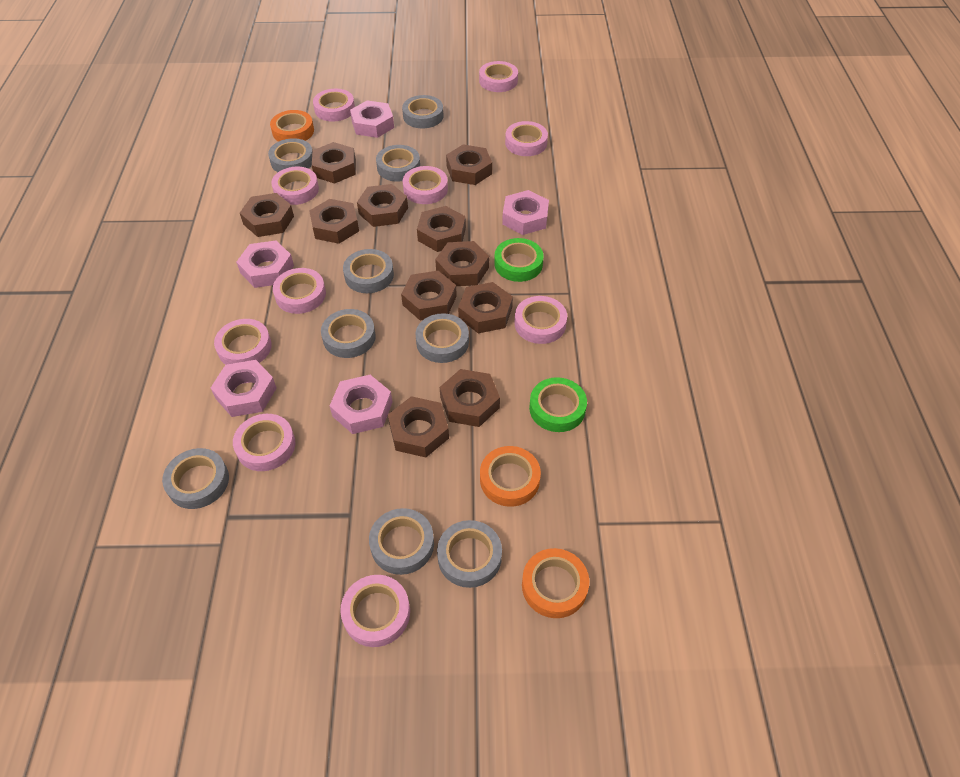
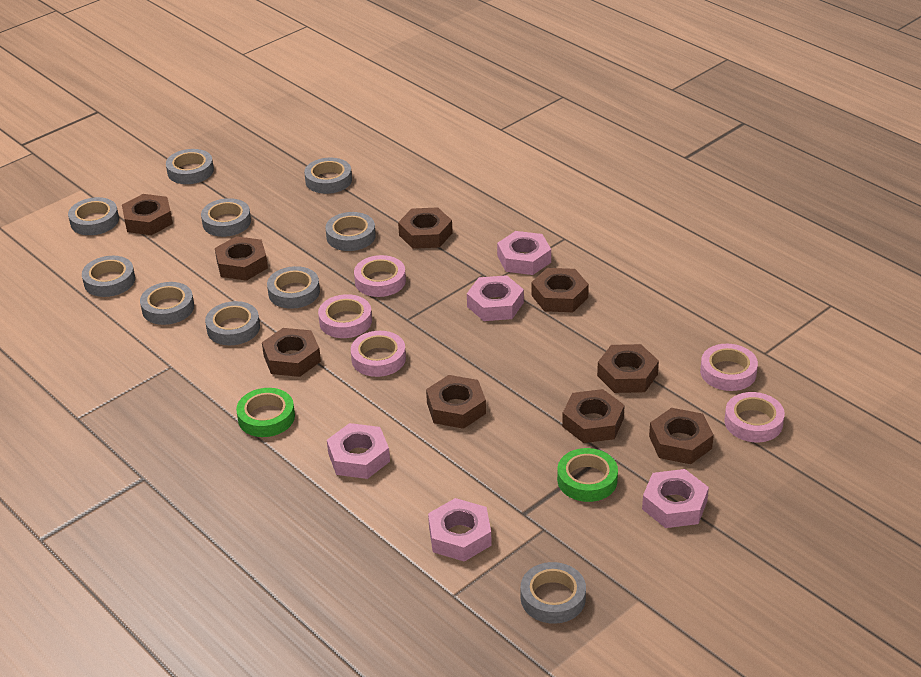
brown nut: 11 -> 9
grey tape: 9 -> 10
orange tape: 3 -> 0
pink tape: 10 -> 5

